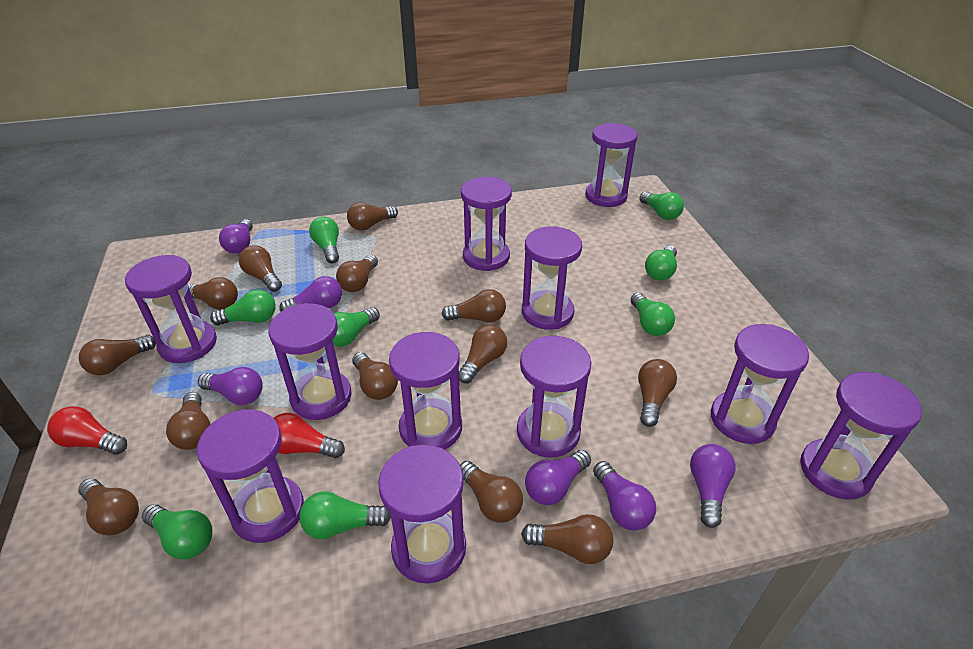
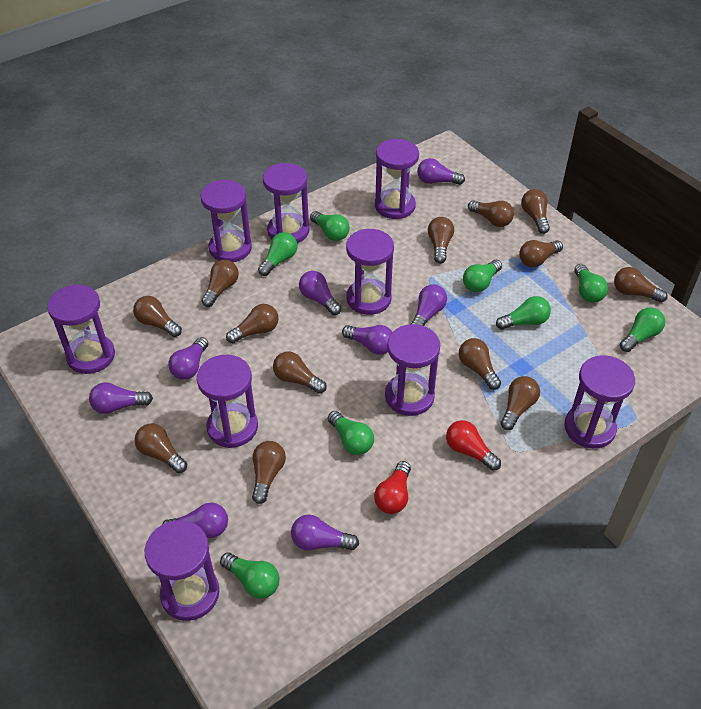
purple hourglass: 11 -> 9
purple light bulb: 6 -> 8

